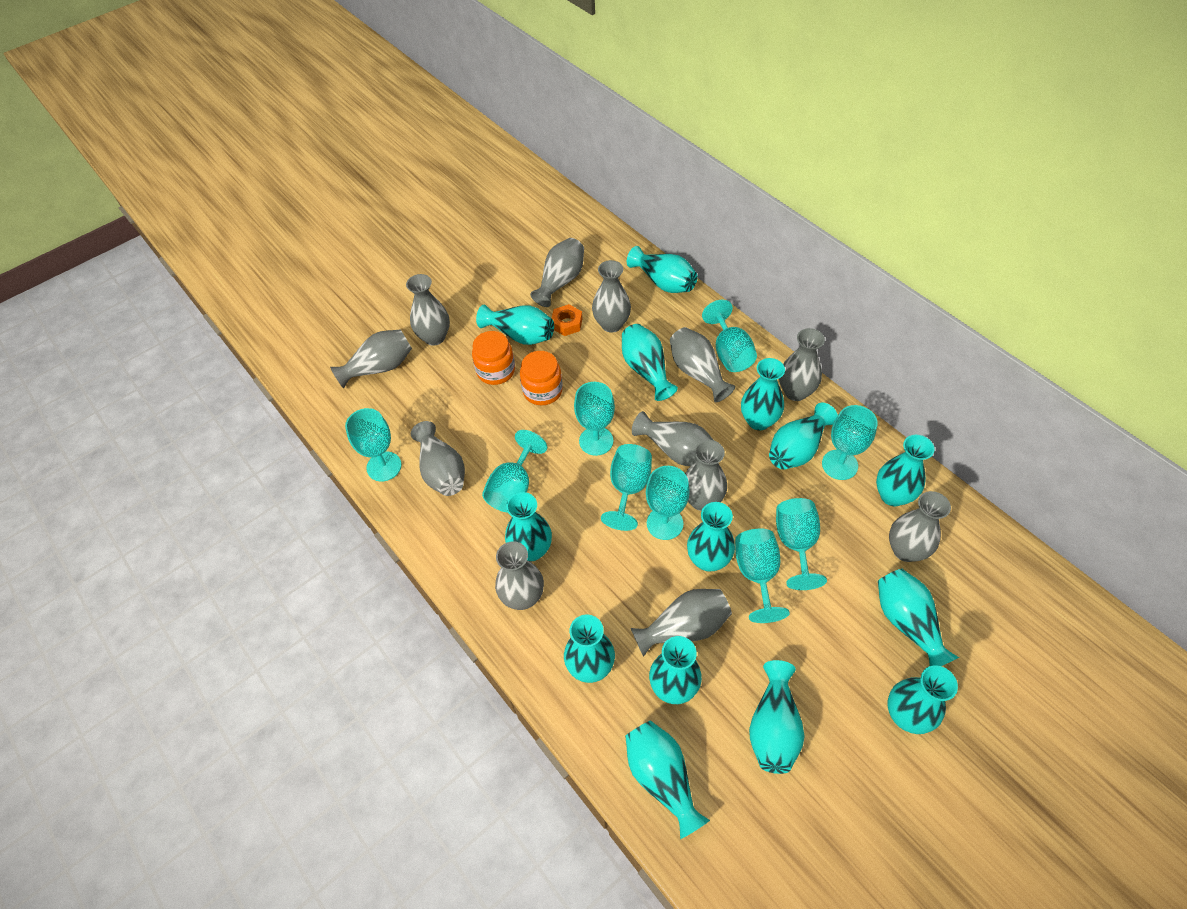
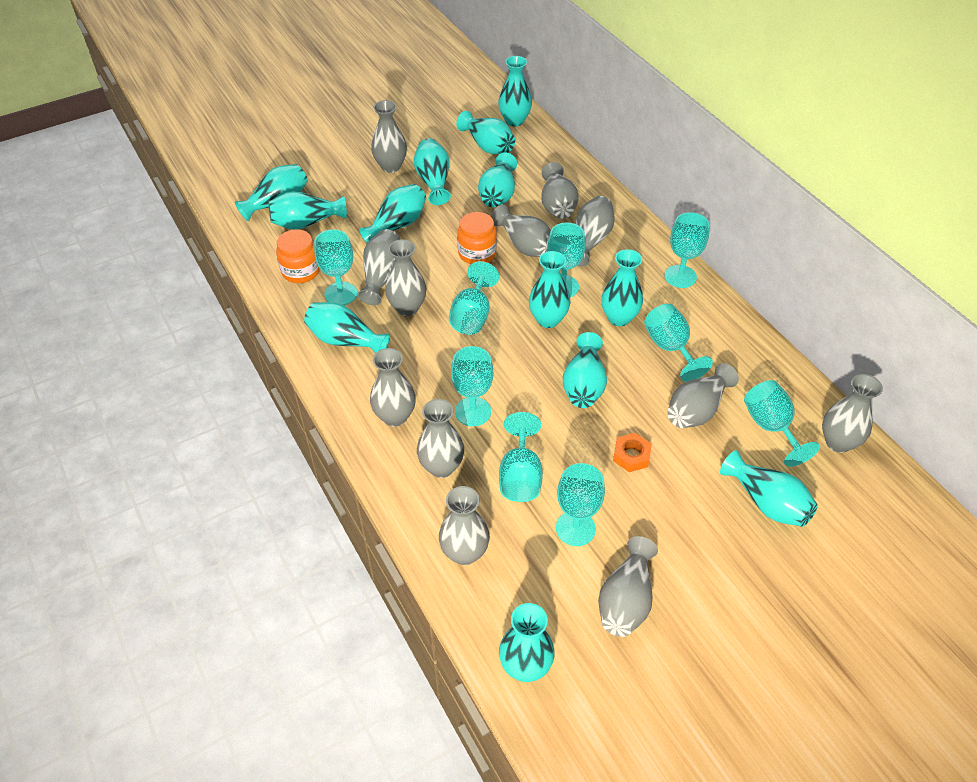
turquoise vase: 14 -> 13

